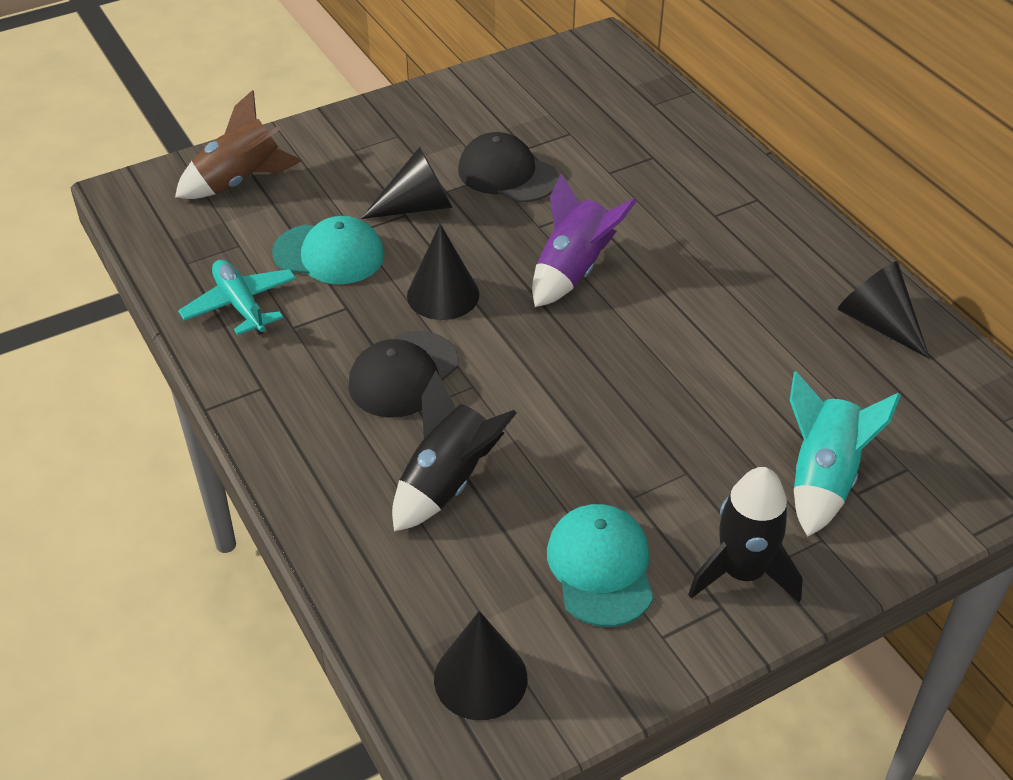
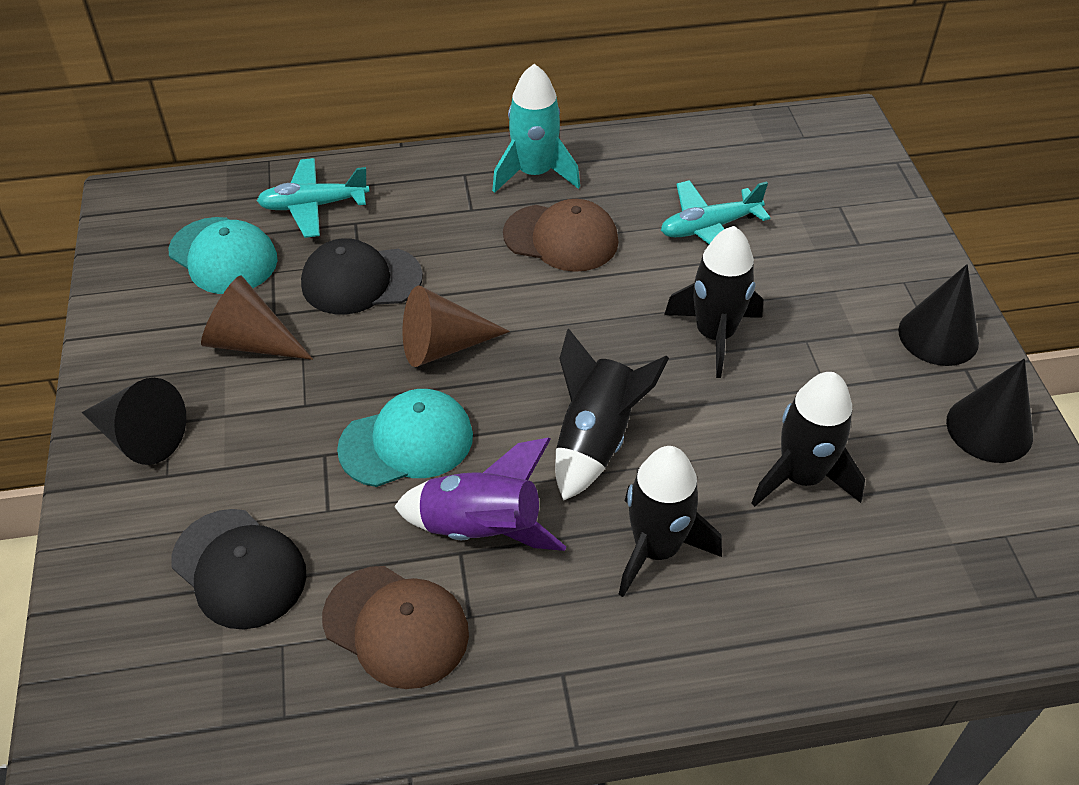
black cone: 4 -> 3
black rocket: 2 -> 4
brown cap: 0 -> 2
brown cone: 0 -> 2
brown rocket: 1 -> 0
turquoise plane: 1 -> 2

